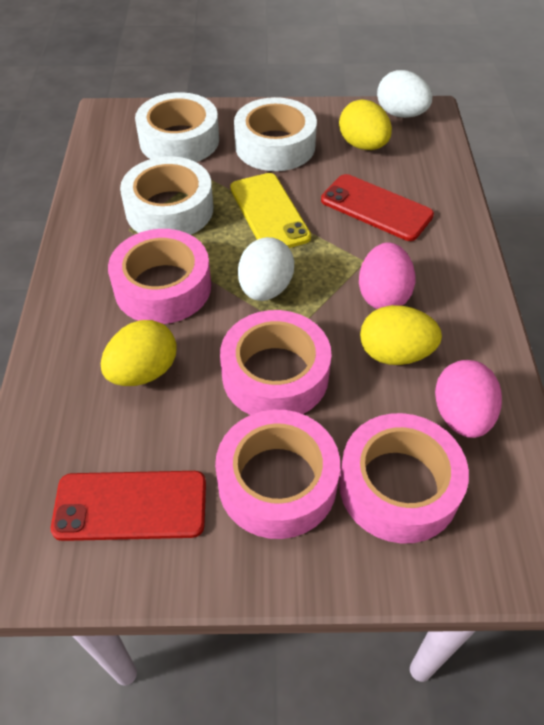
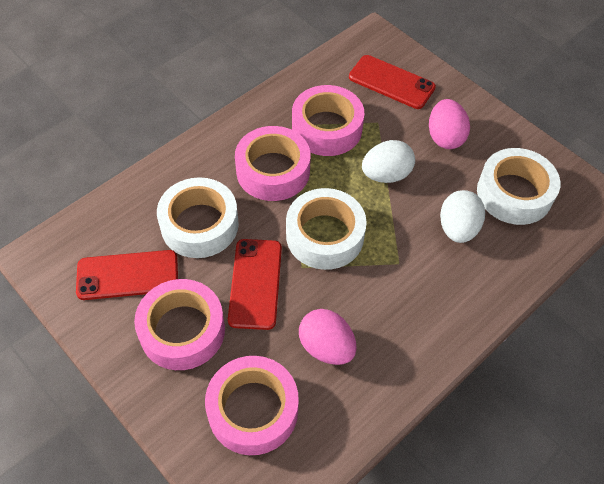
red phone: 2 -> 3
yellow egg: 3 -> 0
yellow phone: 1 -> 0

